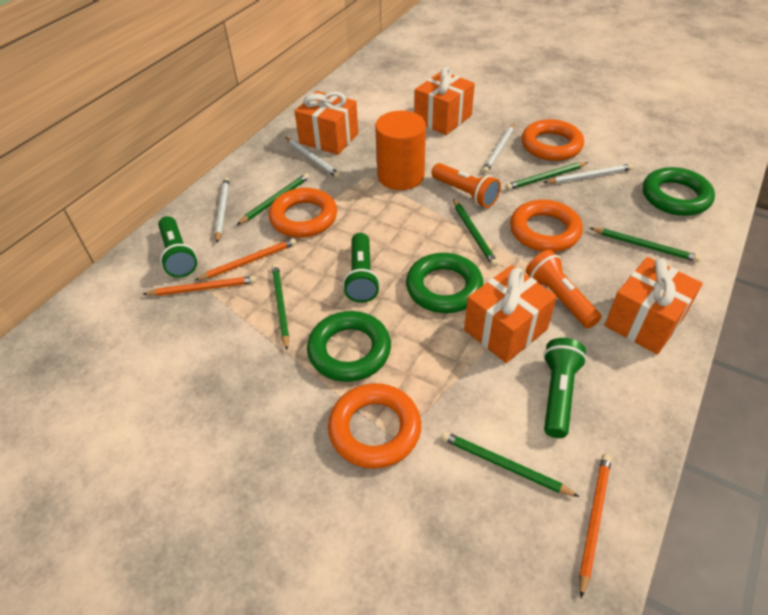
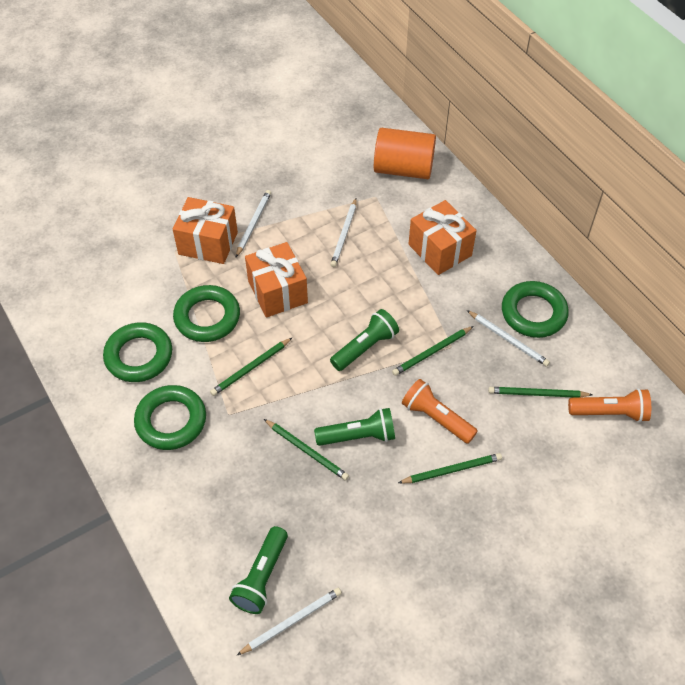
green pencil: 6 -> 5
green ring: 3 -> 4
orange gift: 4 -> 3
orange pencil: 3 -> 0
orange ring: 4 -> 0

